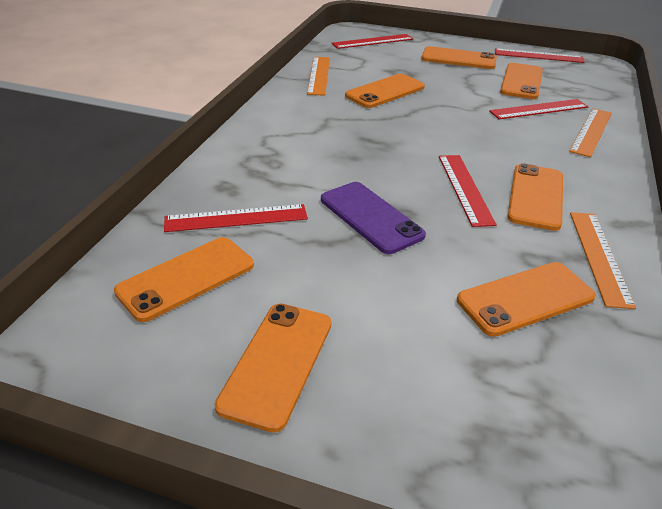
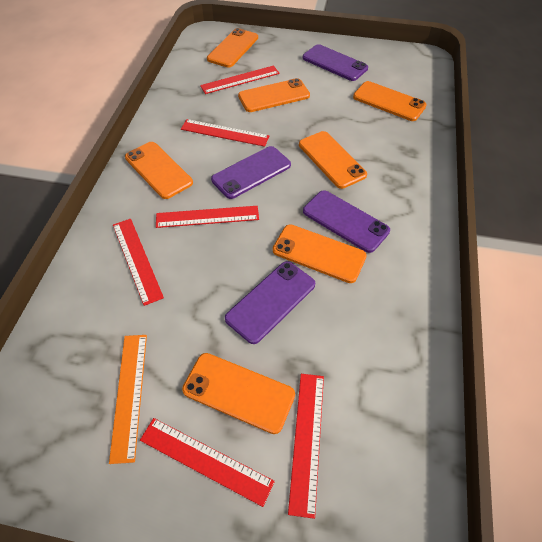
orange ruler: 3 -> 1
purple phone: 1 -> 4
red ruler: 5 -> 6

